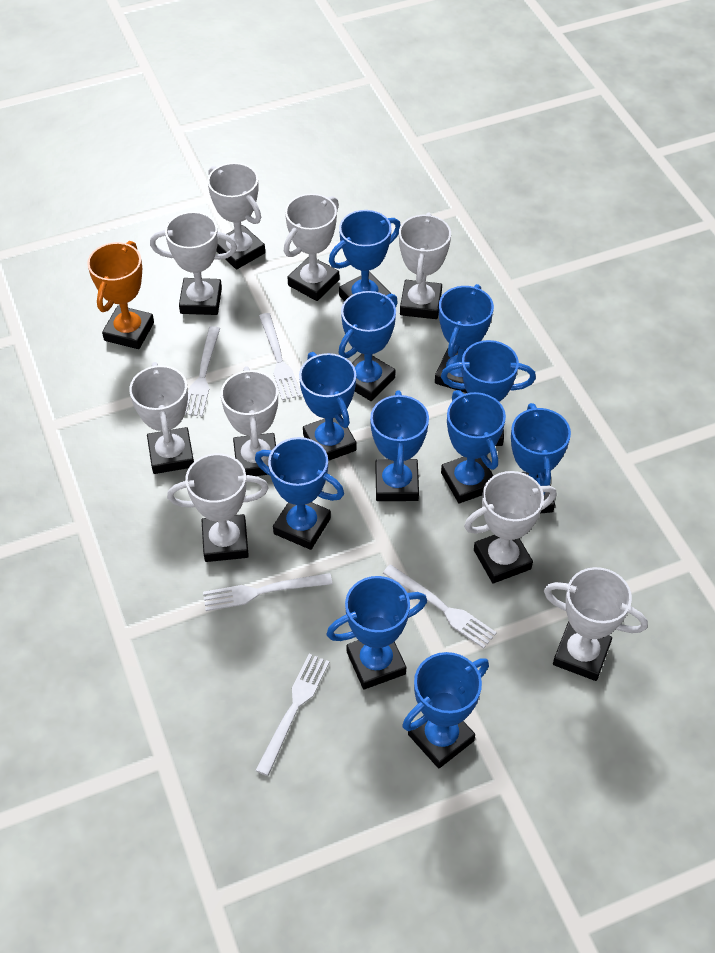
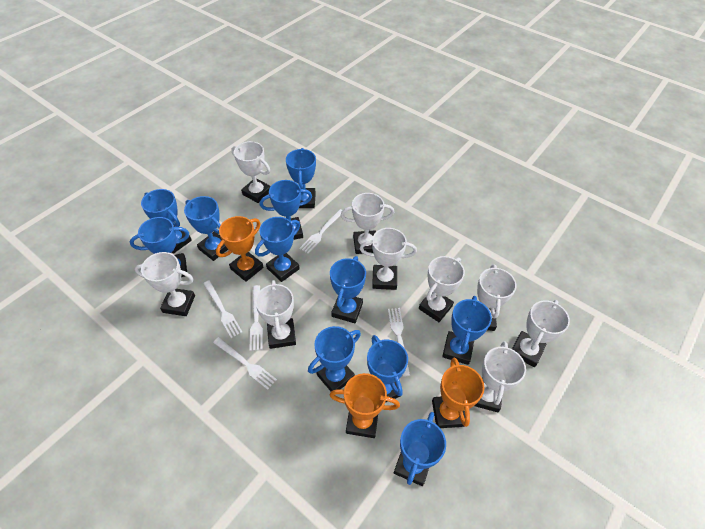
orange trophy: 1 -> 3

